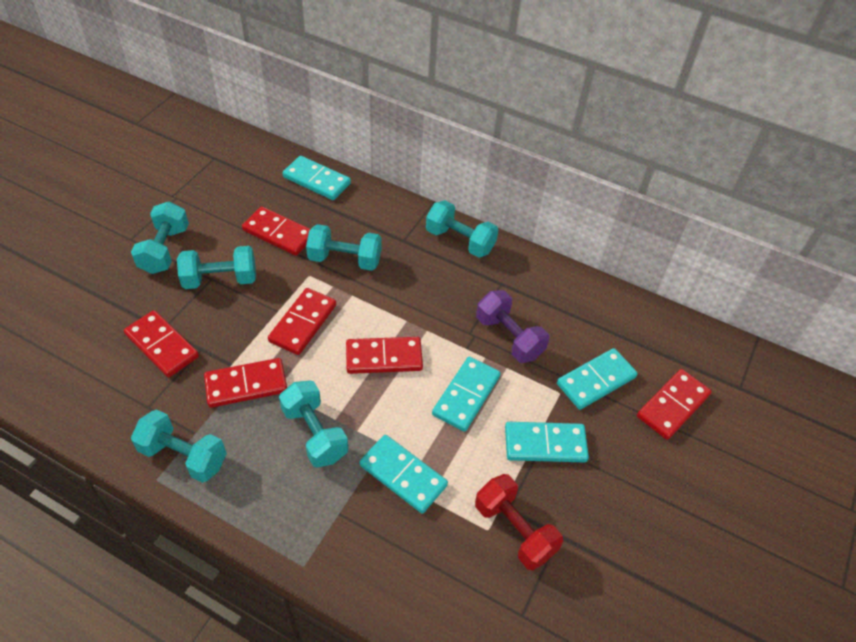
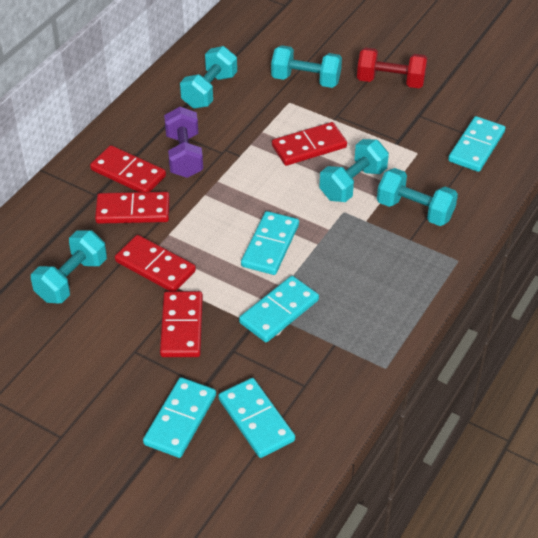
red domino: 6 -> 5
turquoise dumbbell: 6 -> 5

